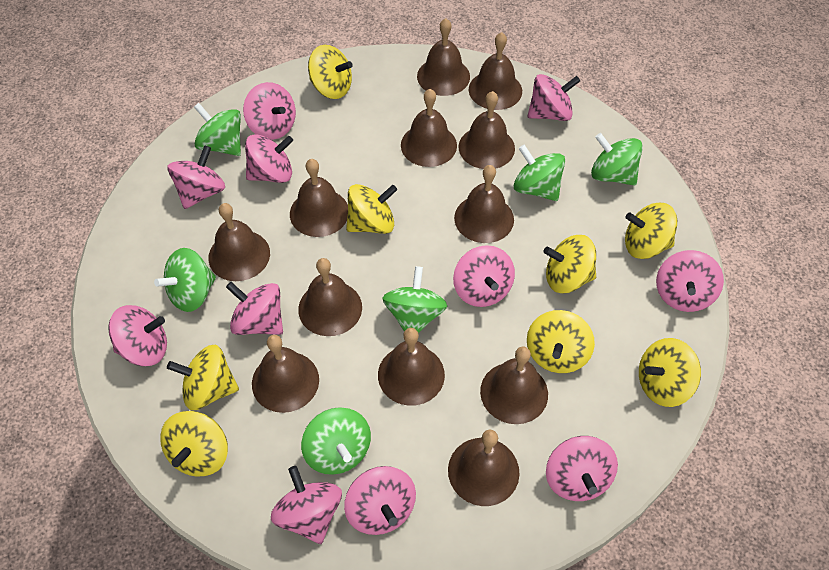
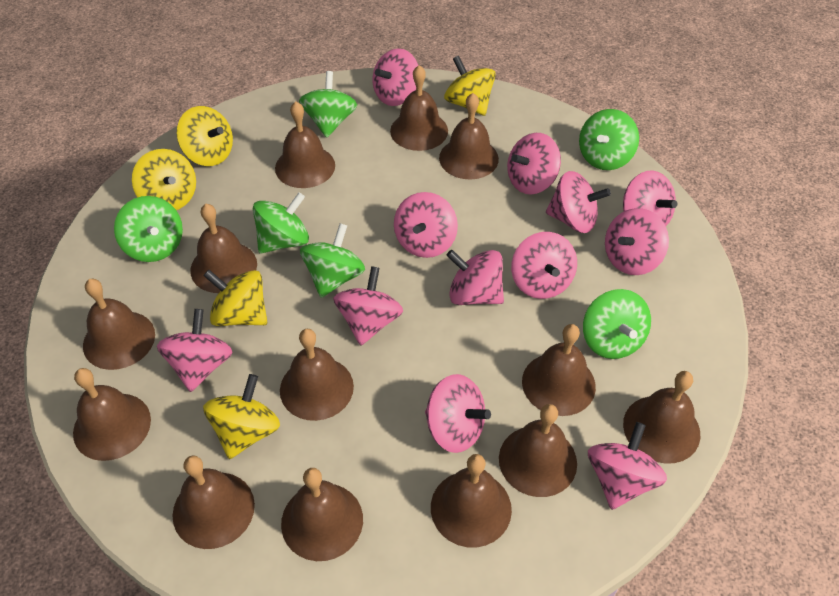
brown bell: 12 -> 13
pink spinning top: 11 -> 12
yellow spinning top: 8 -> 5

